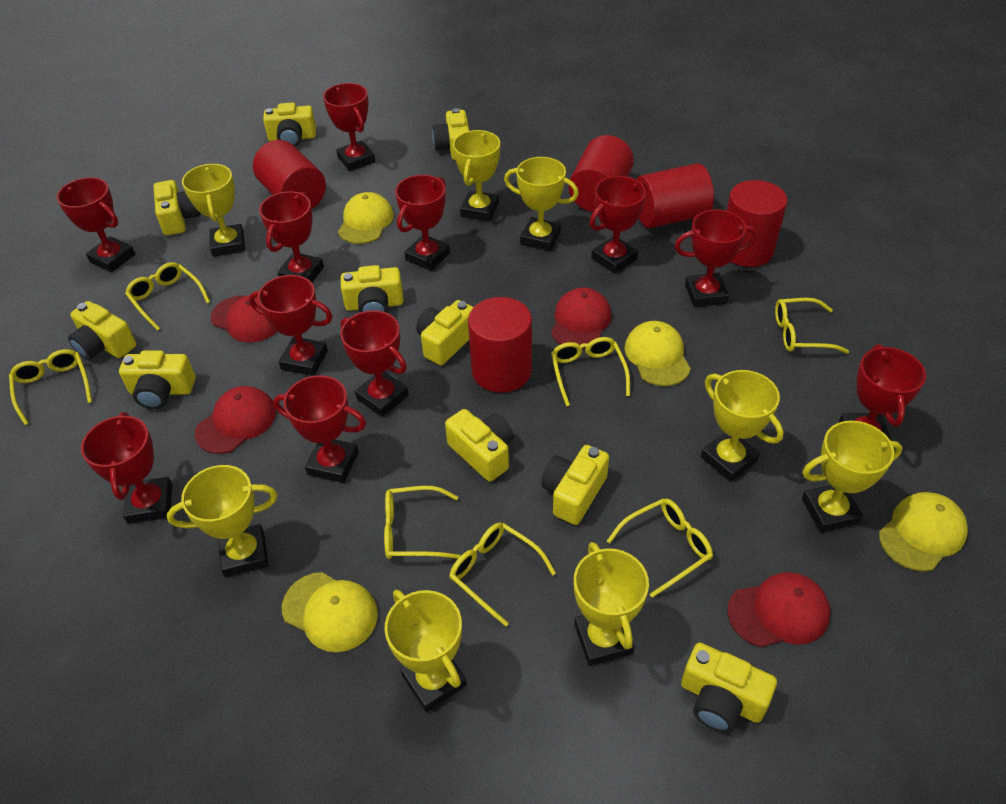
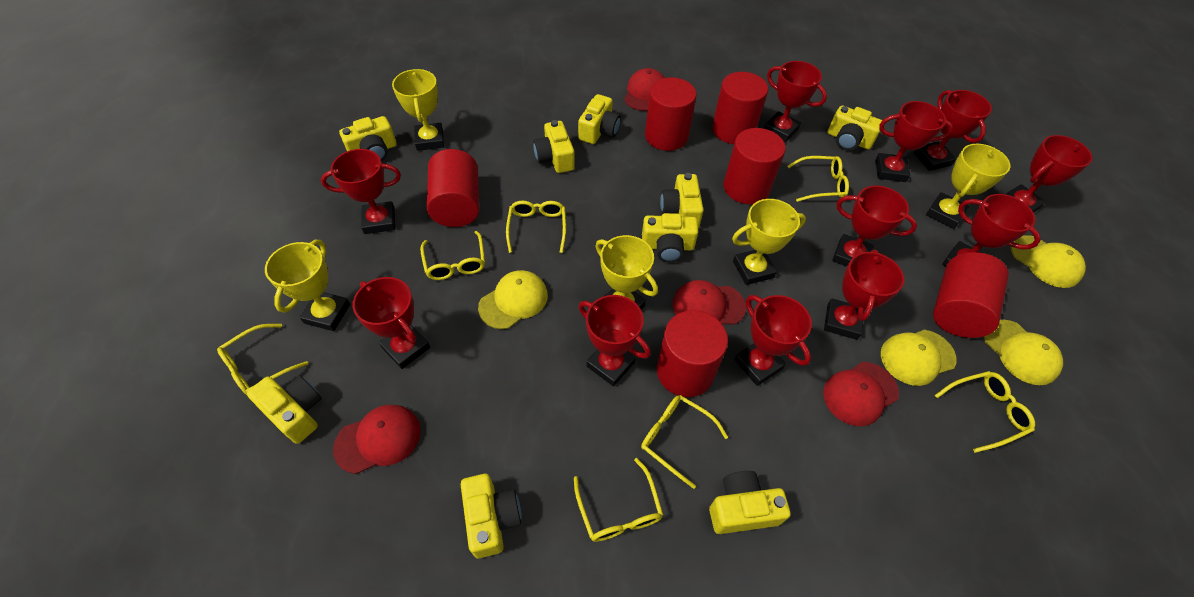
red cylinder: 5 -> 6
yellow camera: 10 -> 9
yellow trophy: 8 -> 5

